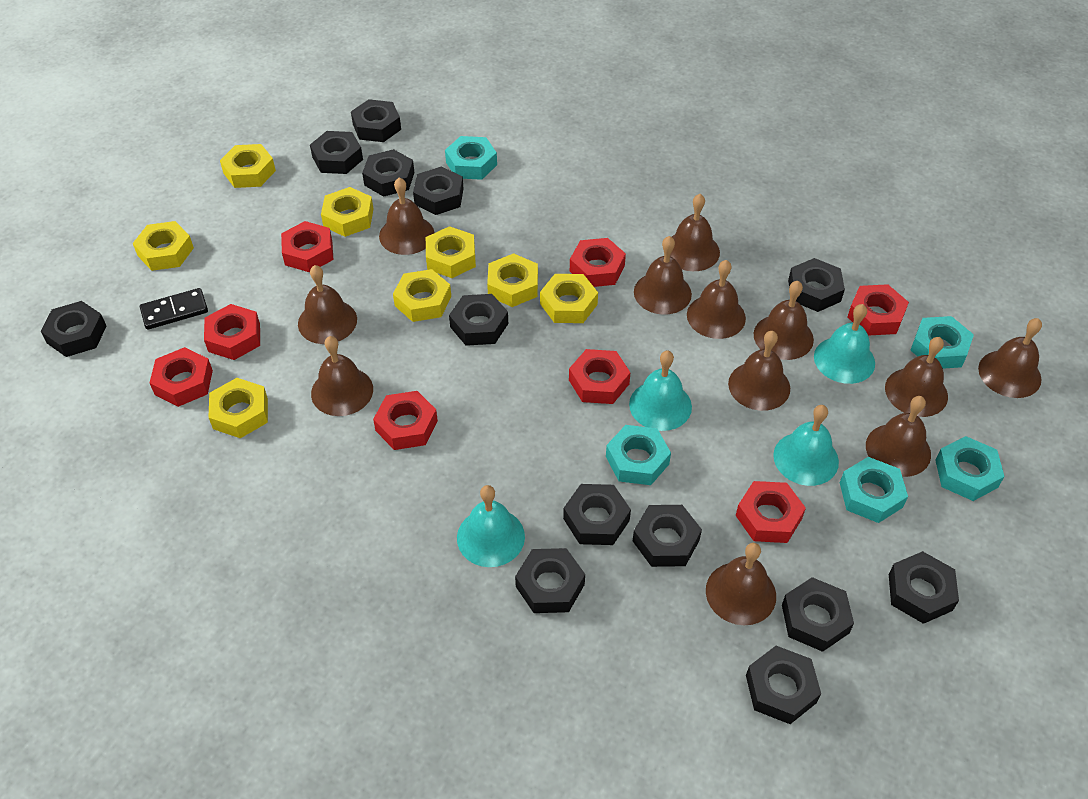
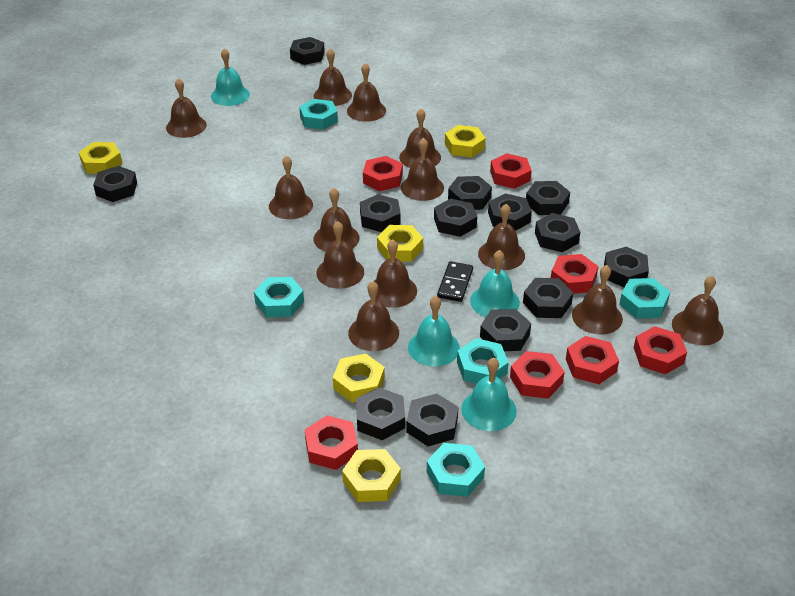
brown bell: 12 -> 13
red nut: 8 -> 7
yellow nut: 8 -> 5

